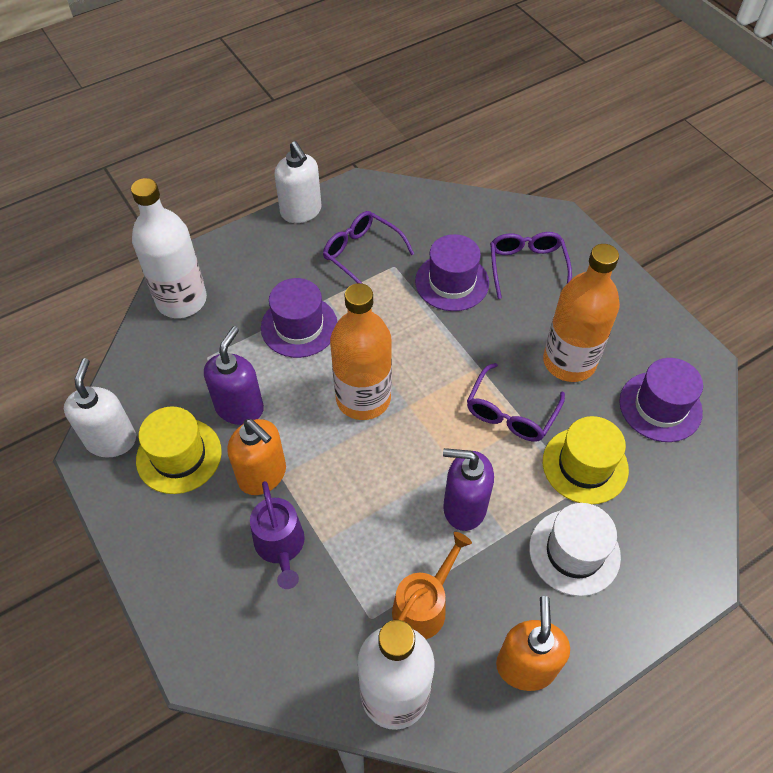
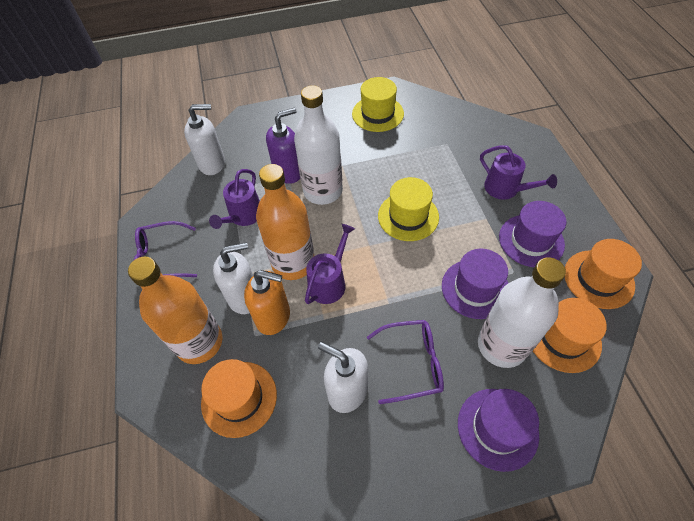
orange hat: 0 -> 3
orange soap dispenser: 2 -> 1
orange watering can: 1 -> 0
purple glasses: 3 -> 2
purple soap dispenser: 2 -> 1
purple watering can: 1 -> 3
white hat: 1 -> 0
white soap dispenser: 2 -> 3

